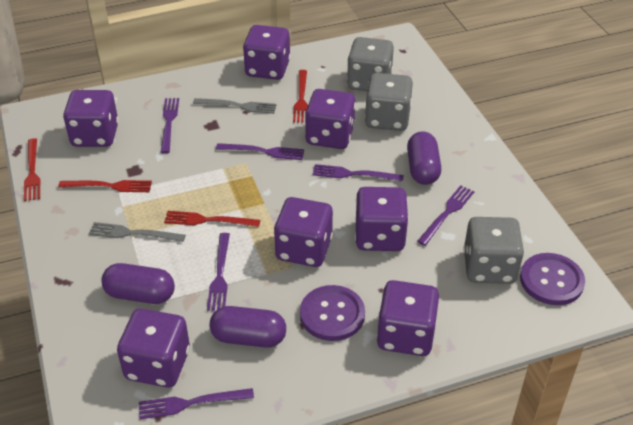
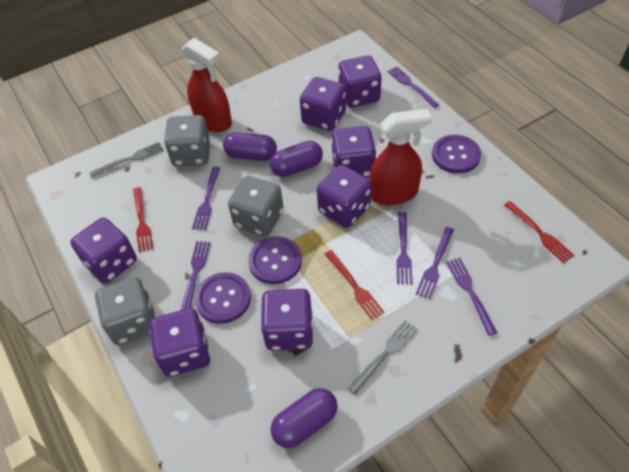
purple button: 2 -> 3
red fork: 4 -> 3
red spray bottle: 0 -> 2

